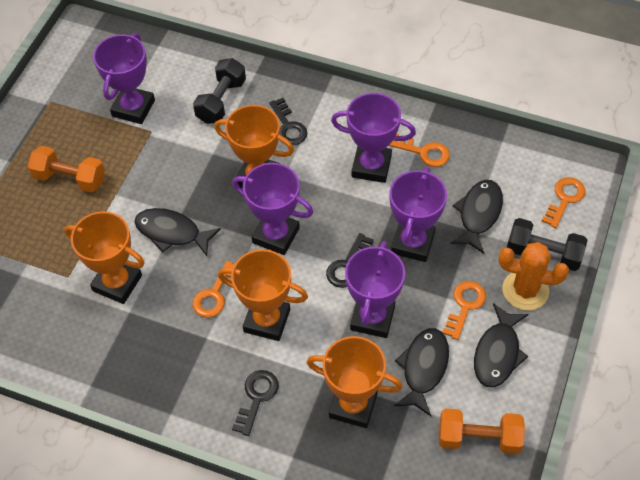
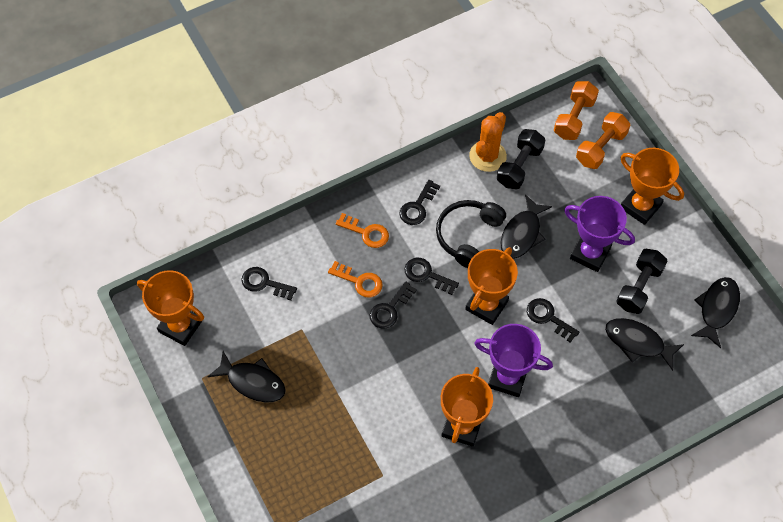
black headphones: 0 -> 1
black key: 3 -> 5
orange key: 4 -> 2
purple trophy: 5 -> 2

